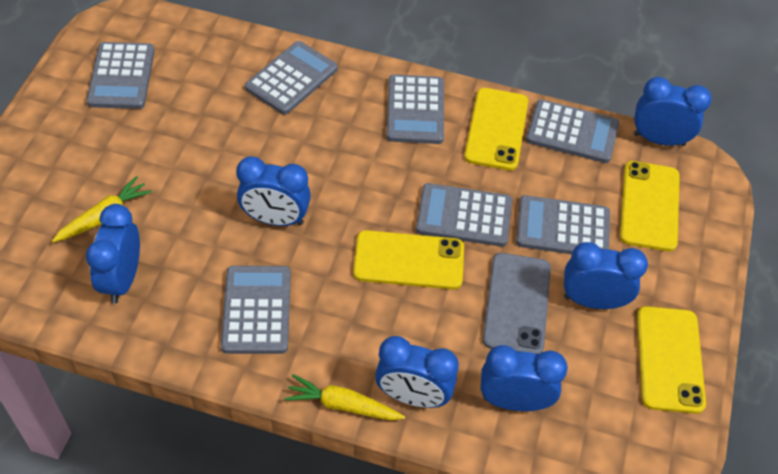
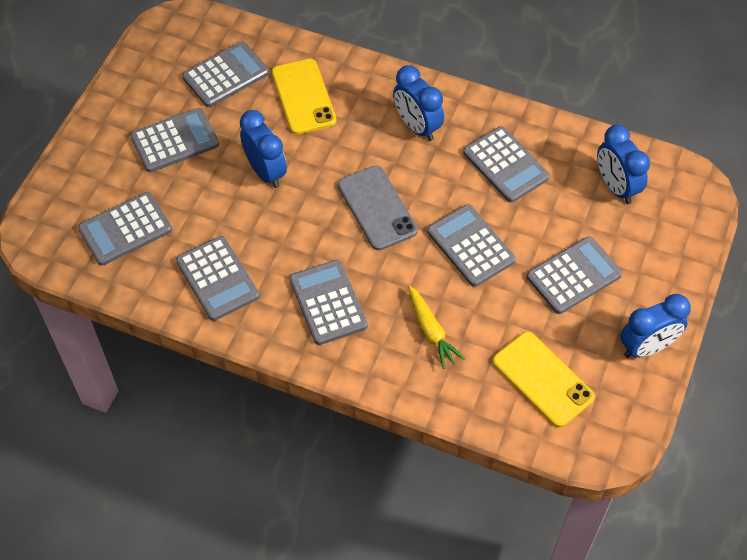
blue clock: 6 -> 4
grey calculator: 7 -> 8
yellow carrot: 2 -> 1
yellow phone: 4 -> 2

